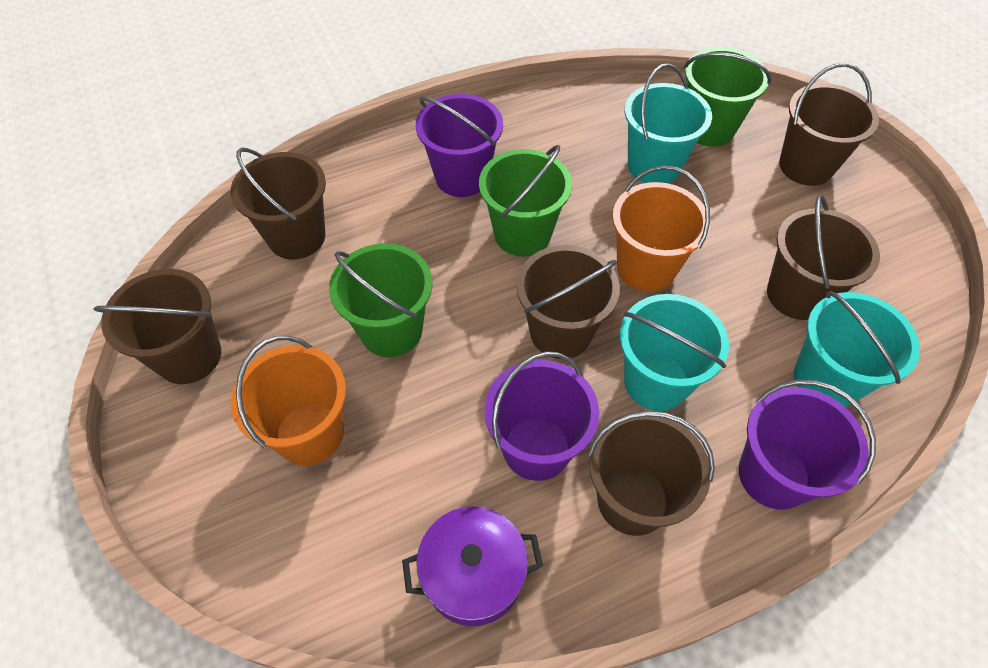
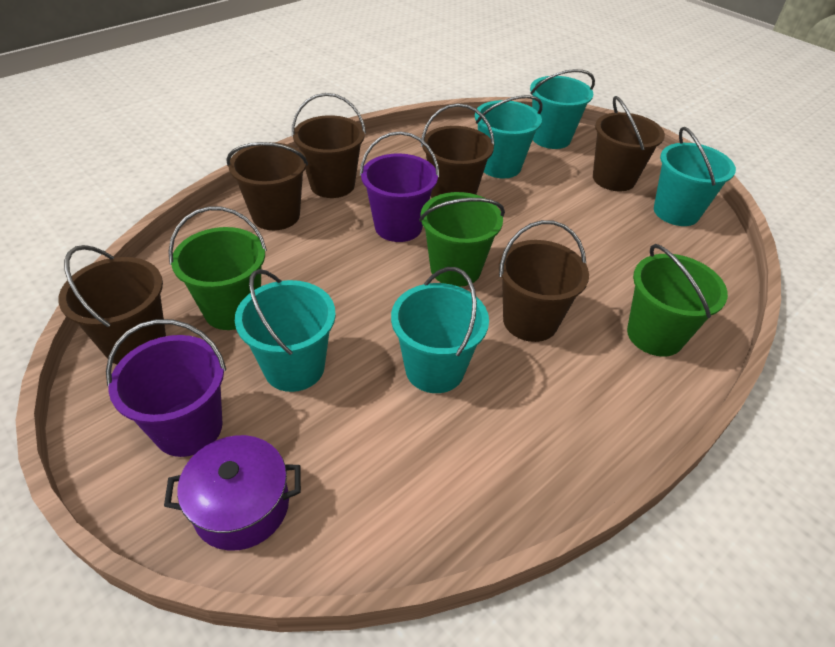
orange bucket: 2 -> 0
purple bucket: 3 -> 2
turquoise bucket: 3 -> 5

